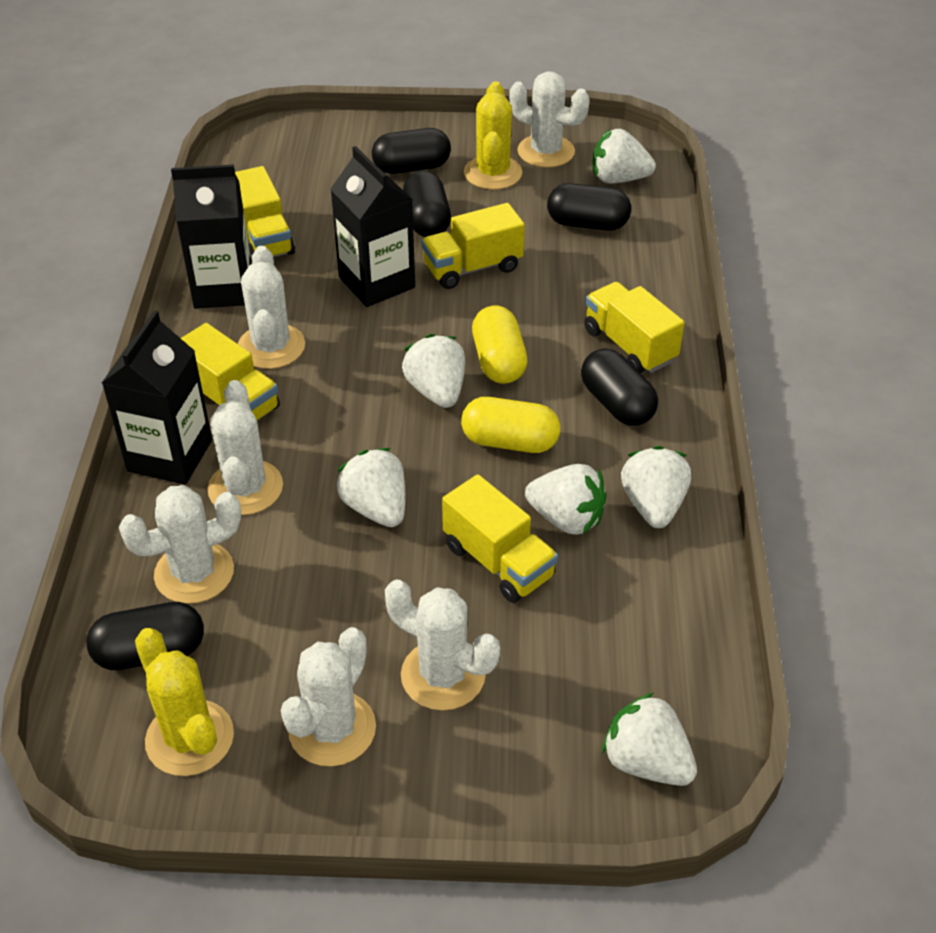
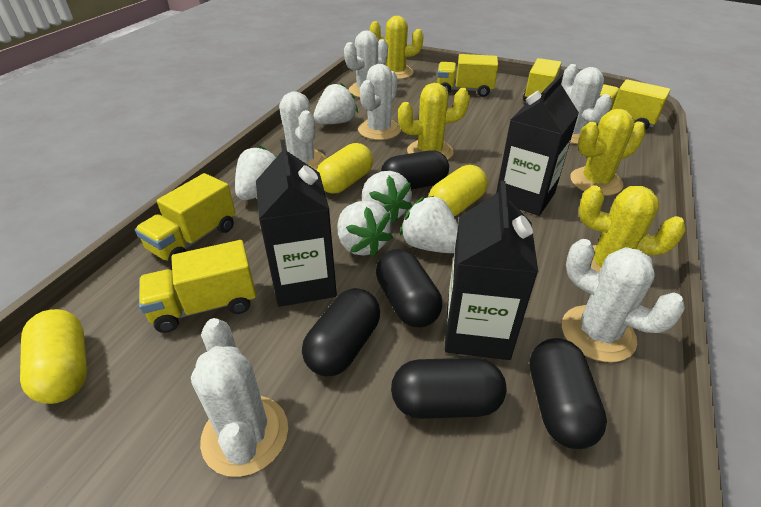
white strawberry: 6 -> 5
yellow cactus: 2 -> 4
yellow capsule: 2 -> 3

